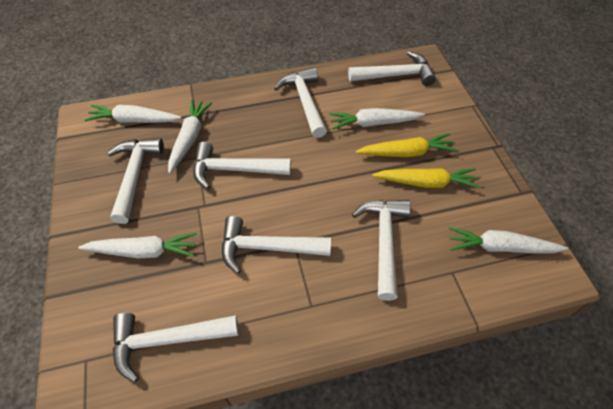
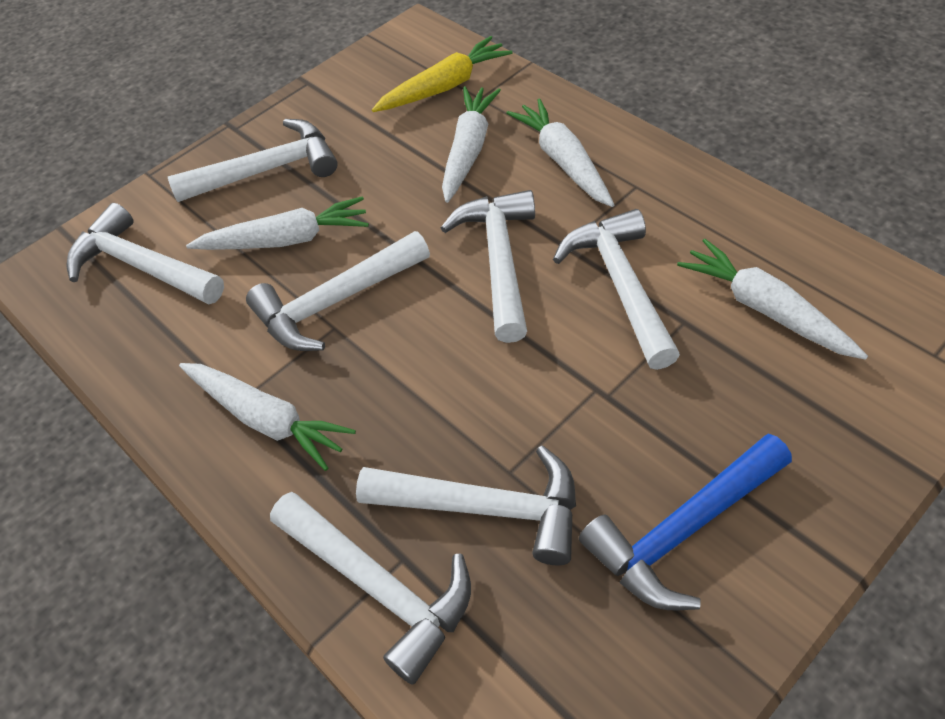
blue hammer: 0 -> 1
yellow carrot: 2 -> 1

